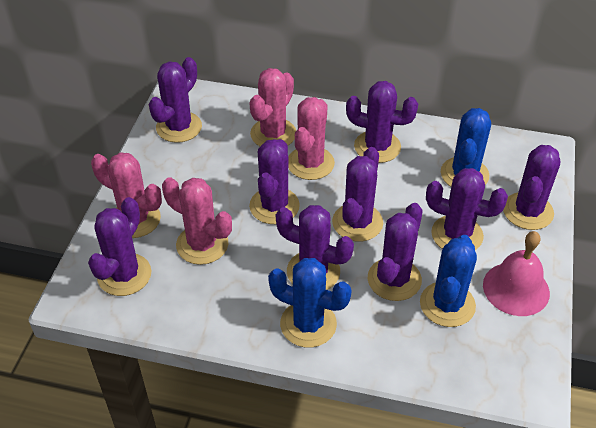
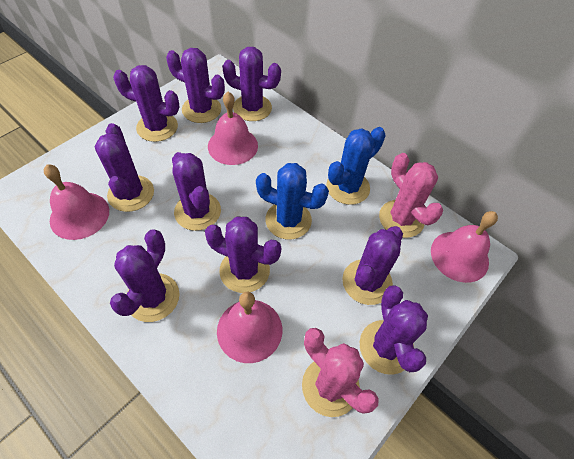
blue cactus: 3 -> 2
pink bell: 1 -> 4
pink cactus: 4 -> 2

